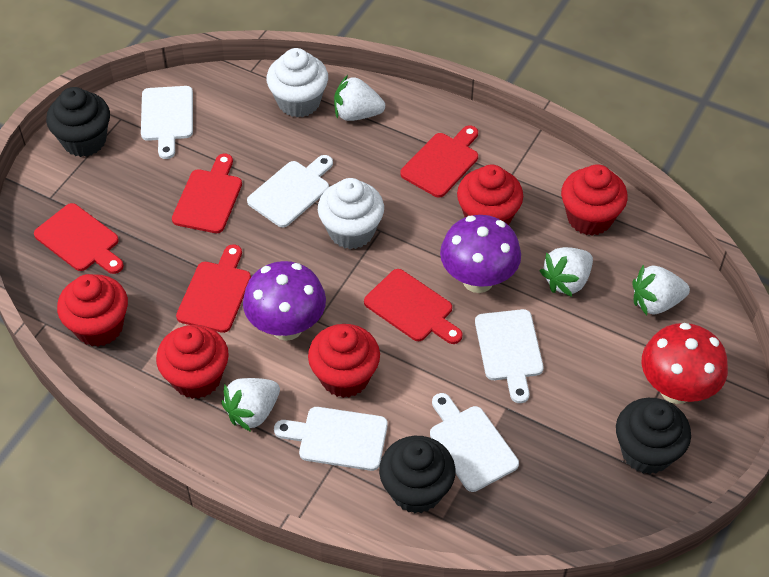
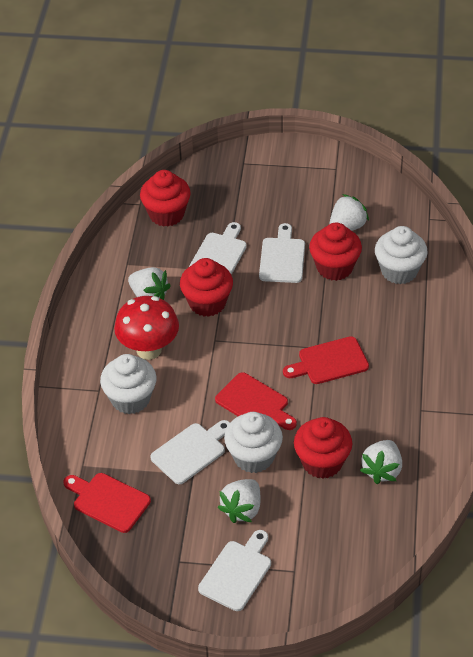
black cupcake: 3 -> 0
purple mushroom: 2 -> 0
red cupcake: 5 -> 4
red cutting board: 5 -> 3
white cupcake: 2 -> 3
white cutting board: 5 -> 4

